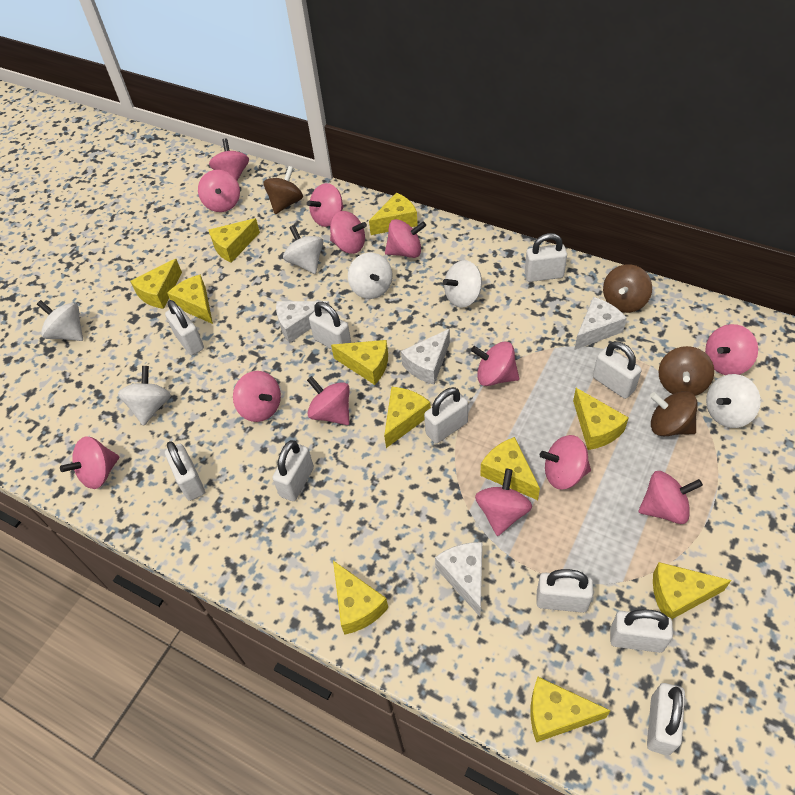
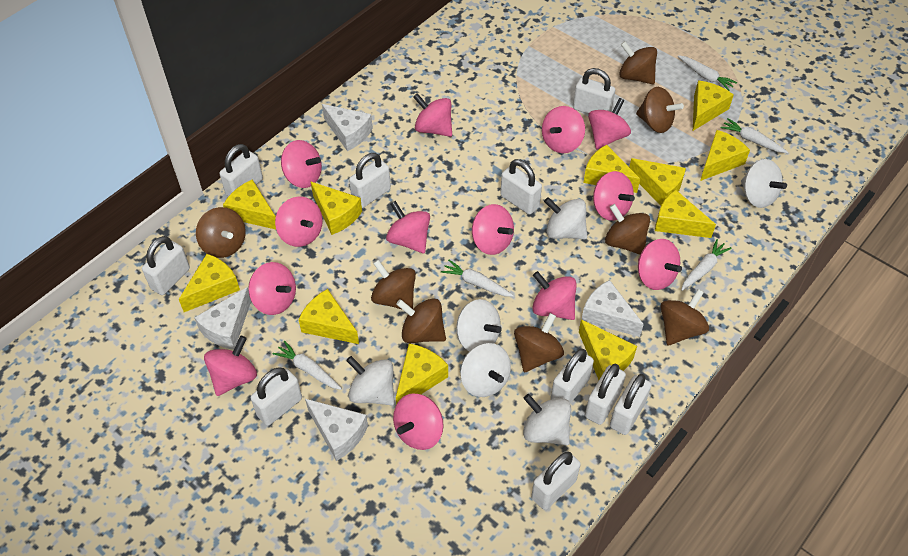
brown spinning top: 4 -> 8
white carrot: 0 -> 5

